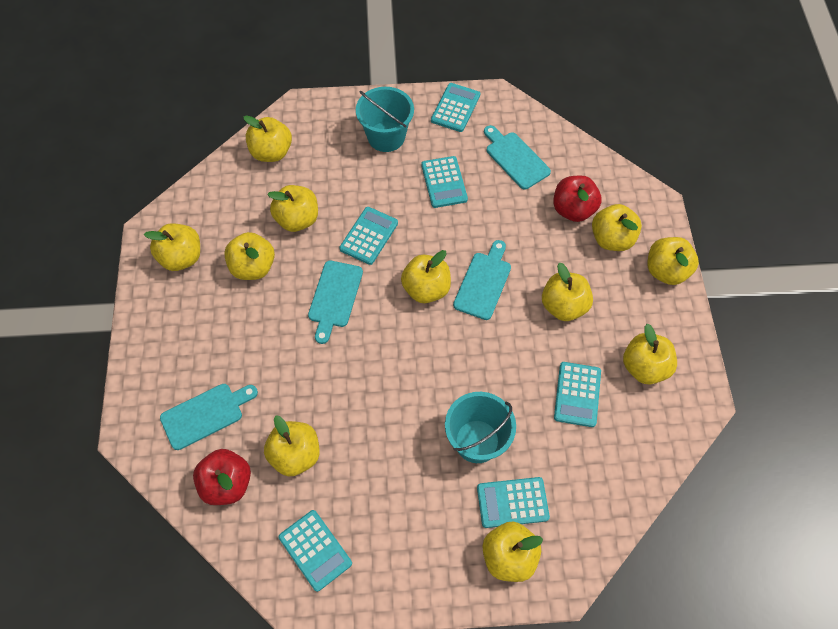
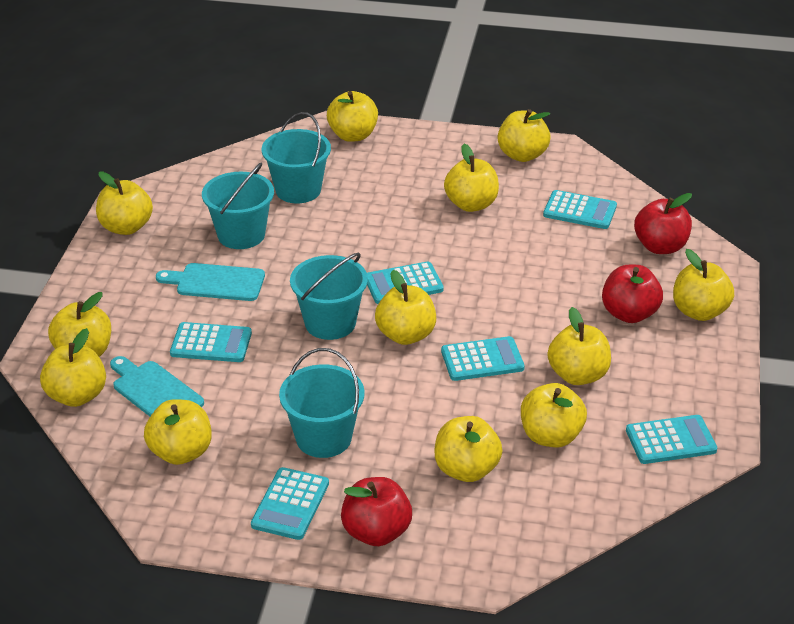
red apple: 2 -> 3
turquoise bucket: 2 -> 4
turquoise cutting board: 4 -> 2
yellow apple: 11 -> 12

